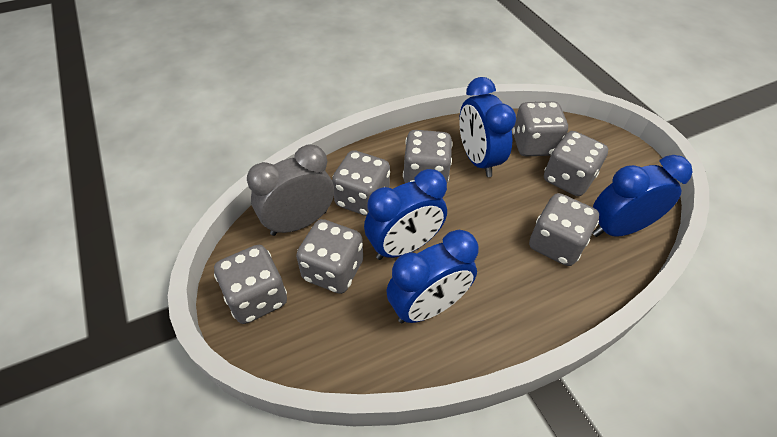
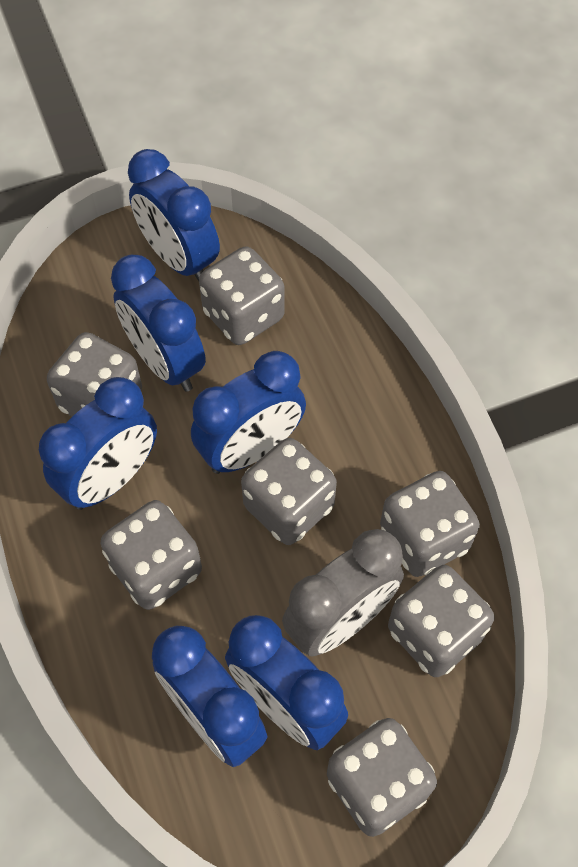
blue clock: 4 -> 6

